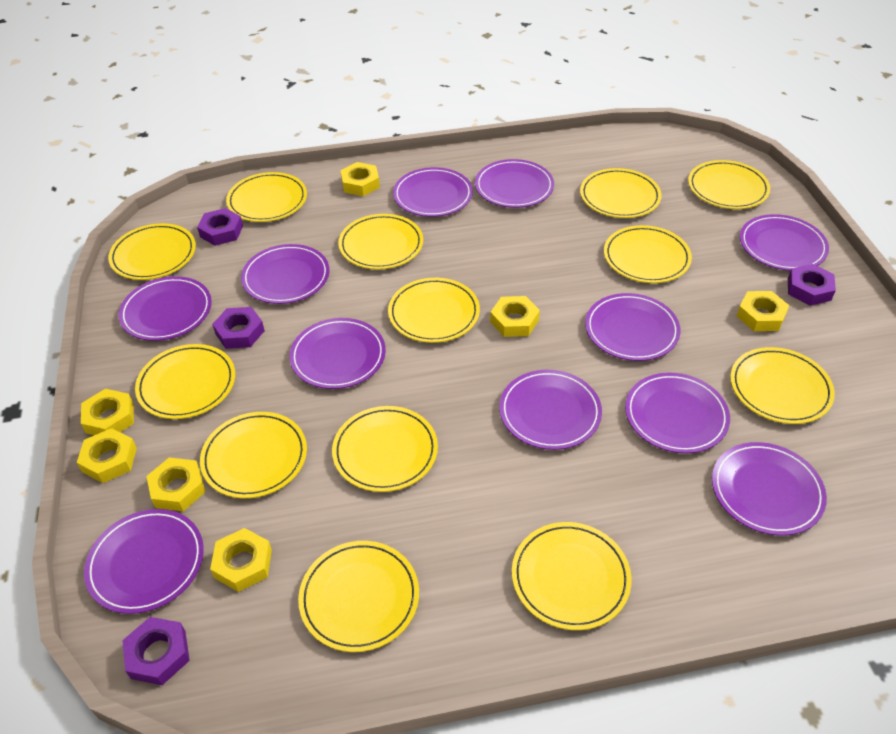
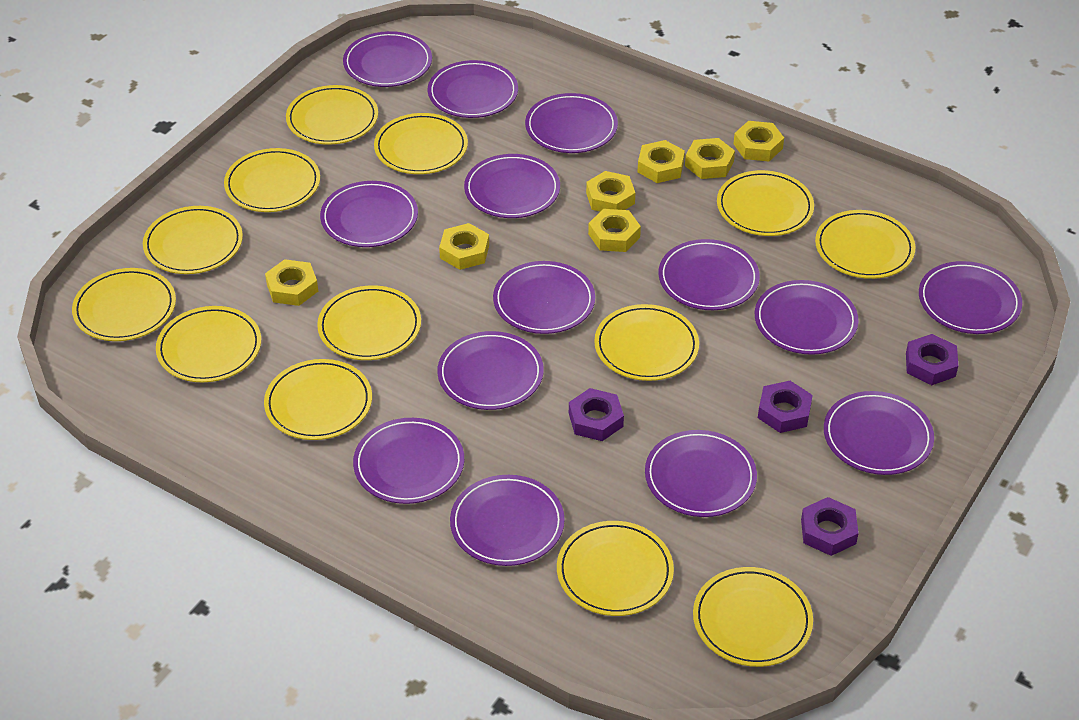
purple plate: 11 -> 14

